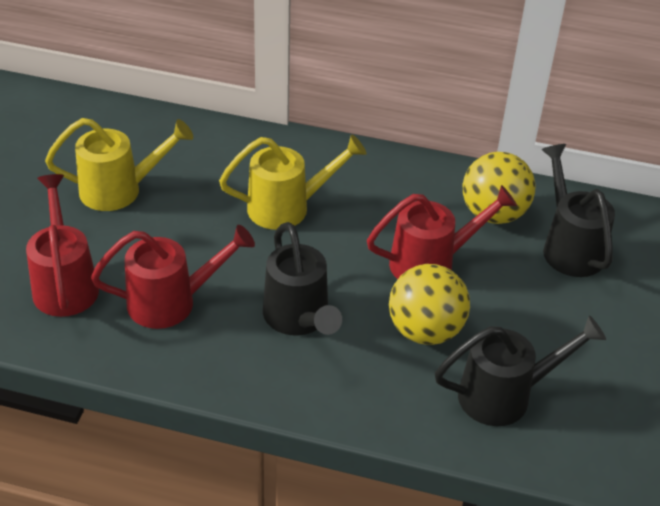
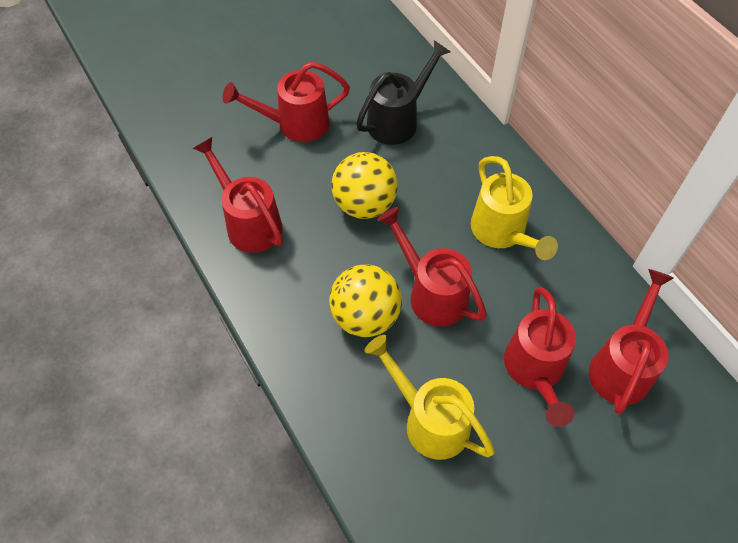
black watering can: 3 -> 1
red watering can: 3 -> 5

